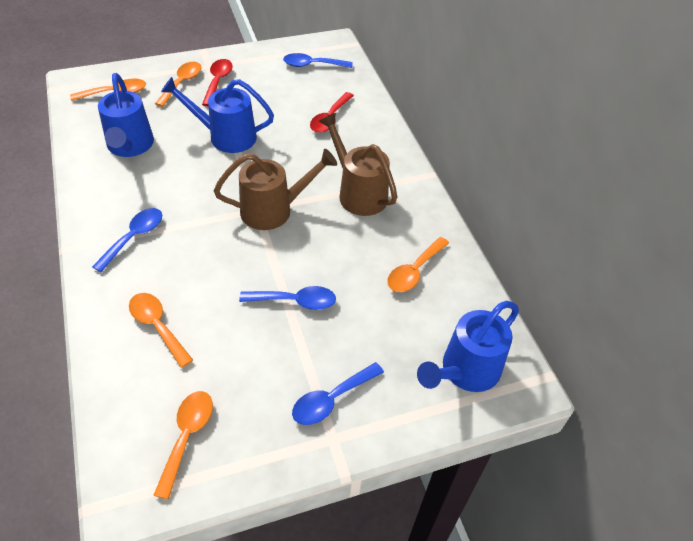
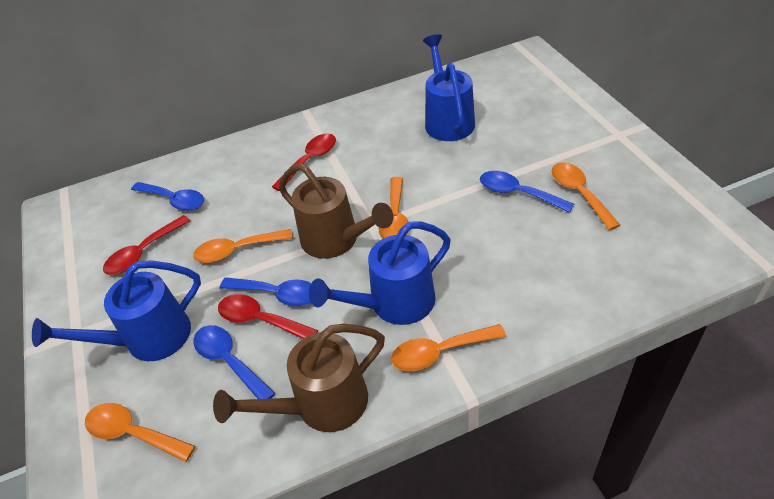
red spoon: 2 -> 3

